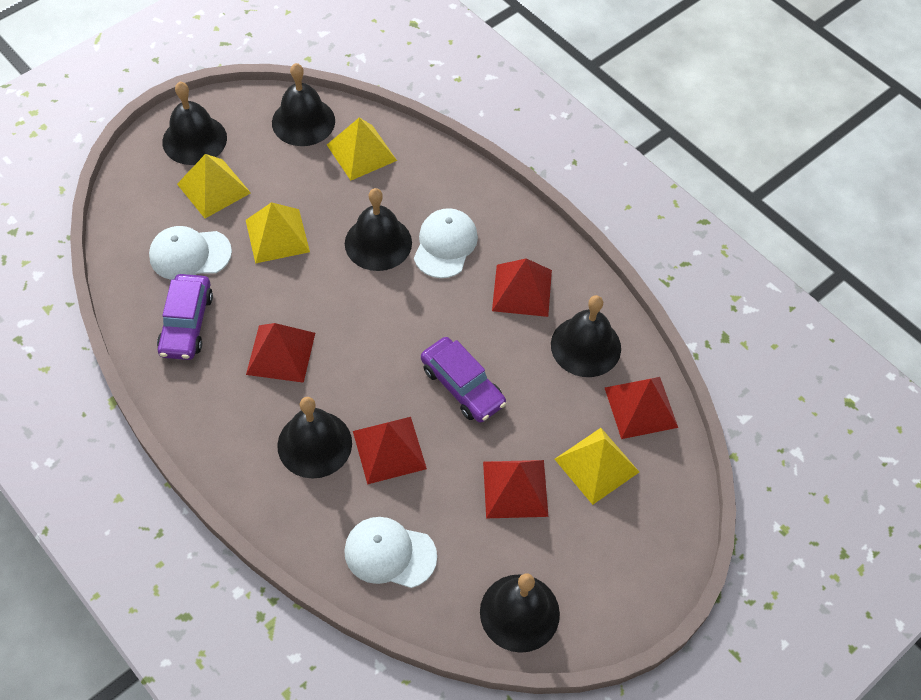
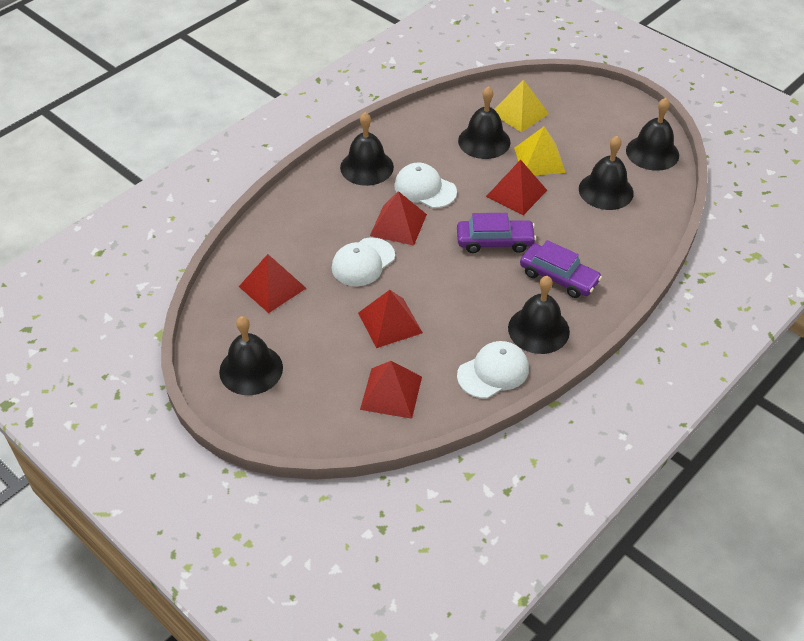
yellow pyramid: 4 -> 2

